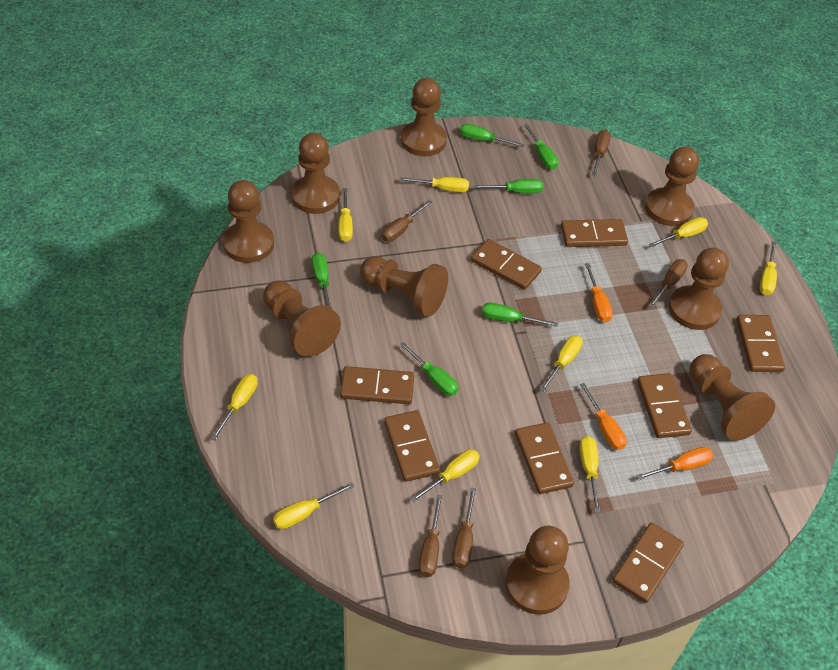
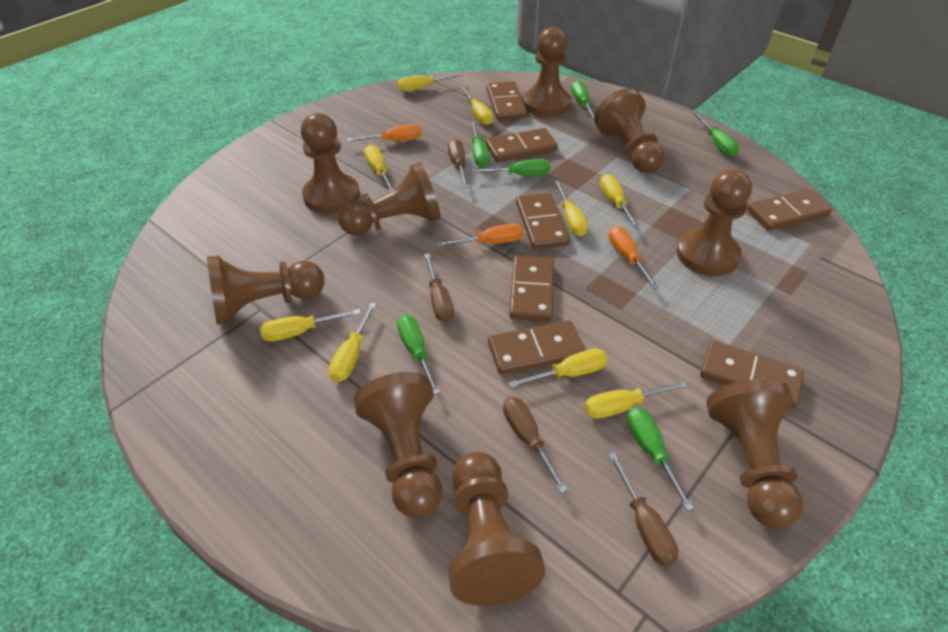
brown domino: 8 -> 7
brown screwdriver: 5 -> 4

